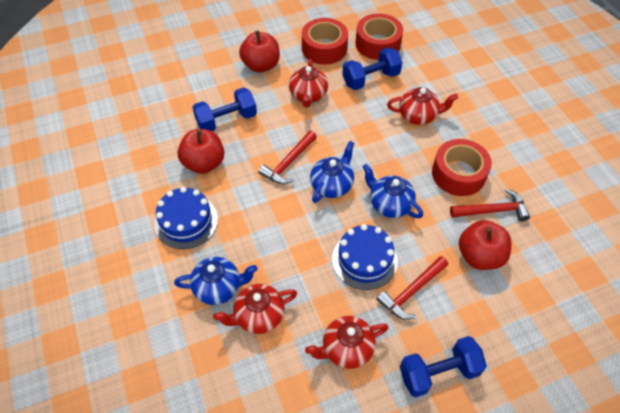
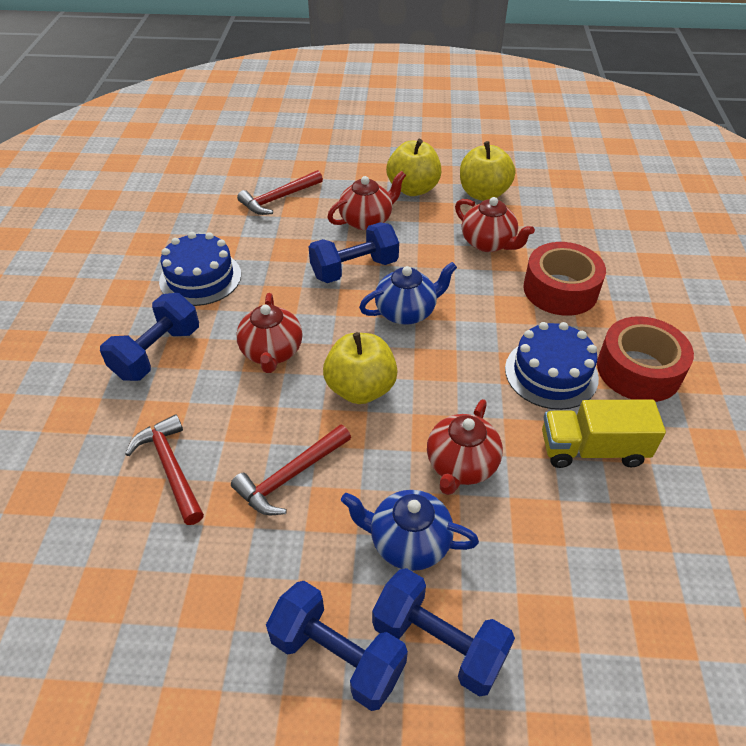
blue dumbbell: 3 -> 4
blue teapot: 3 -> 2
red apple: 3 -> 0
red tape: 3 -> 2
yellow apple: 0 -> 3
yellow truck: 0 -> 1

